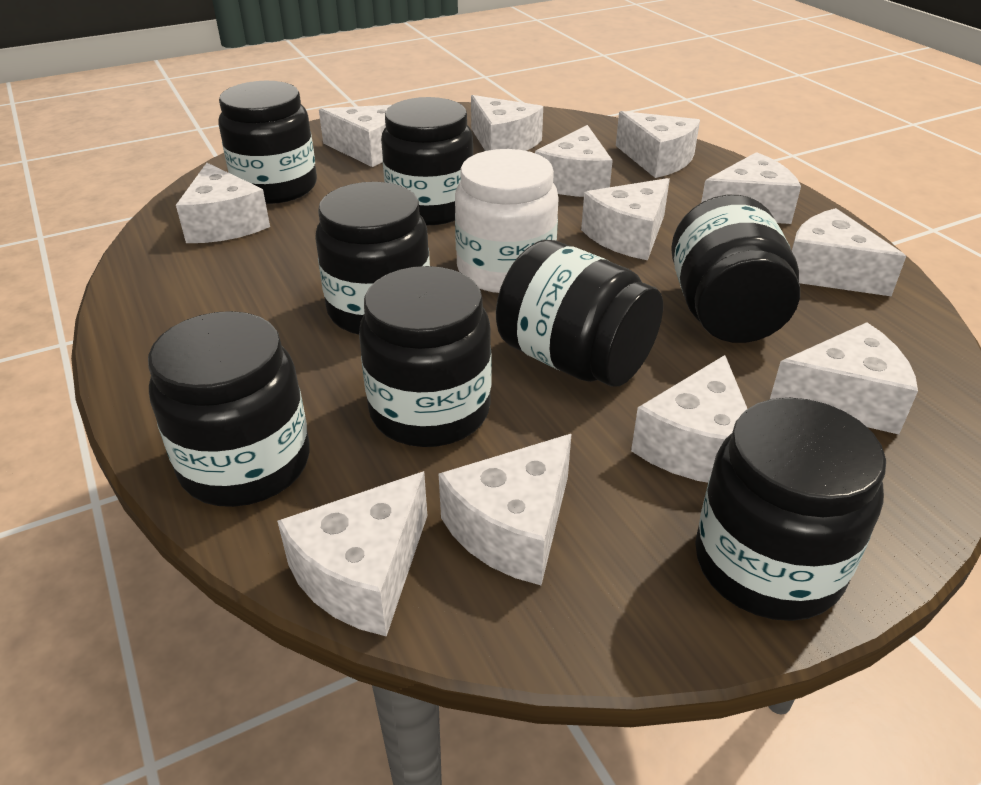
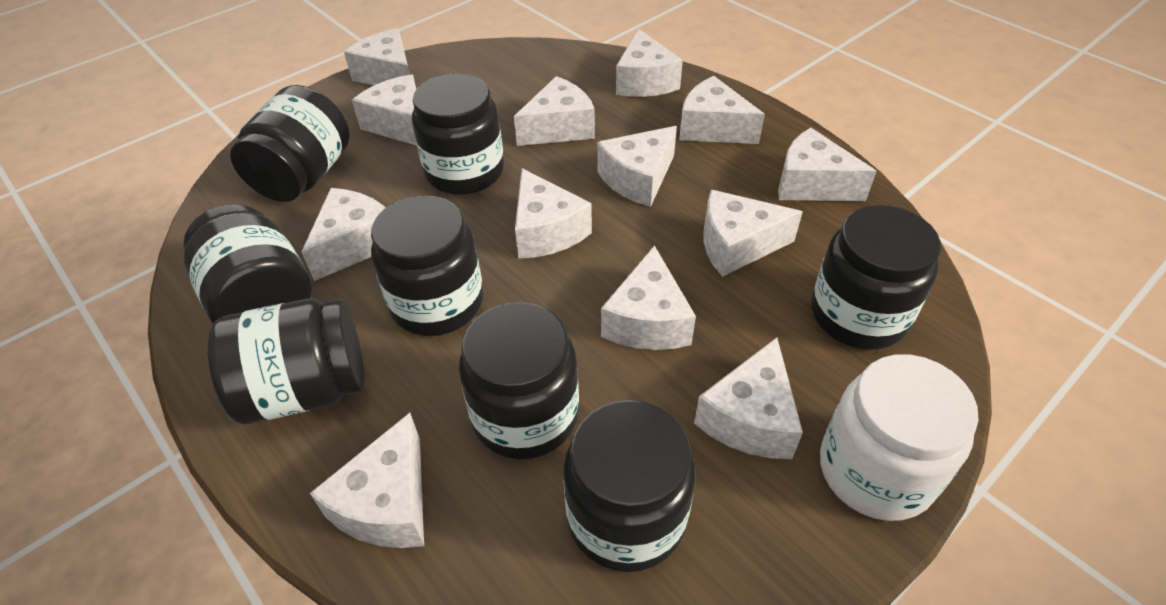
white cheese: 12 -> 13

